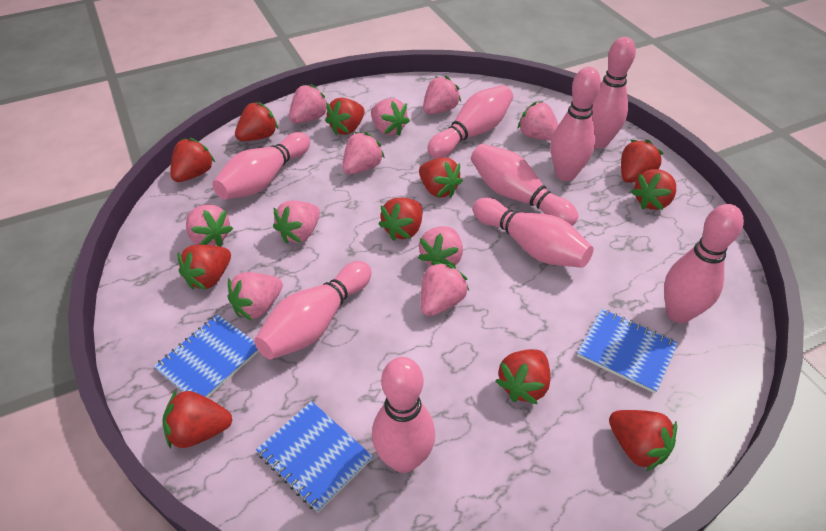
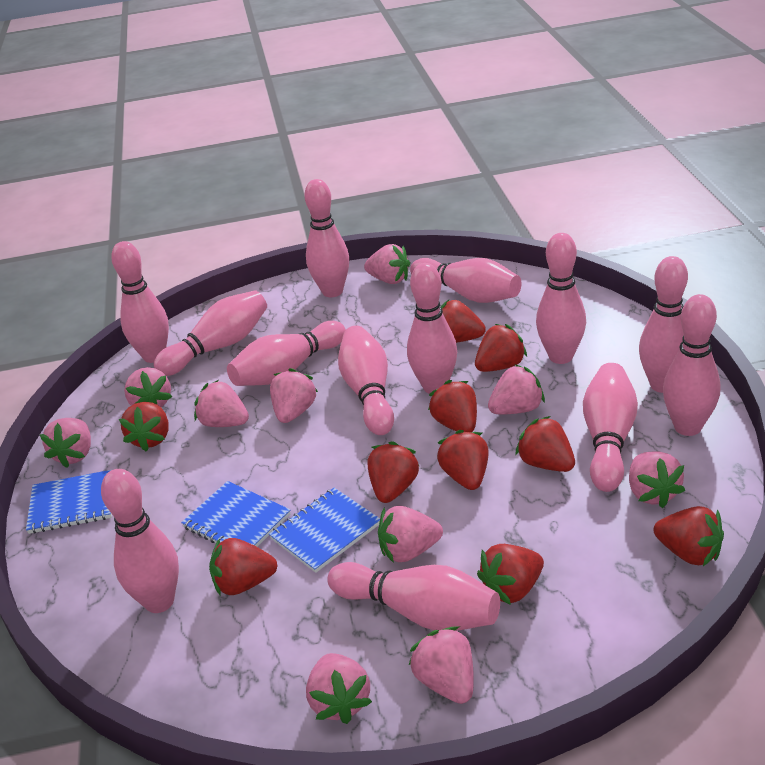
pink bowling pin: 9 -> 13
red strawberry: 11 -> 10

